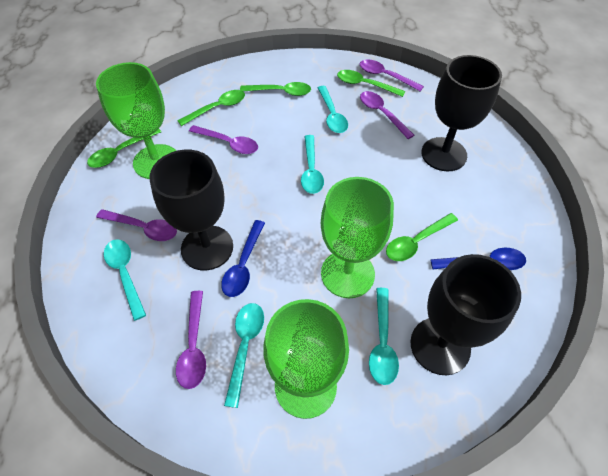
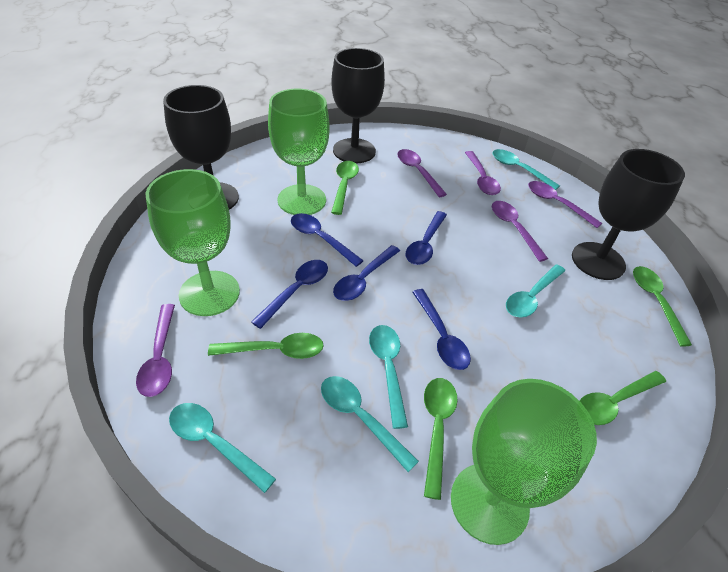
blue spoon: 2 -> 5

